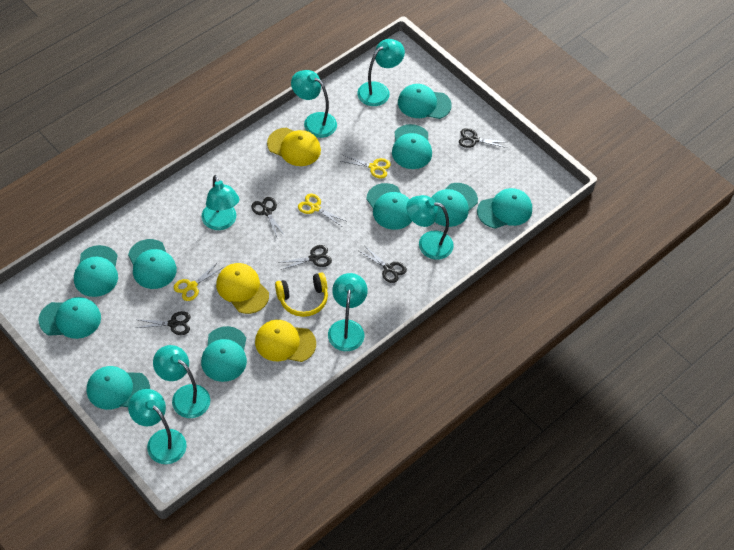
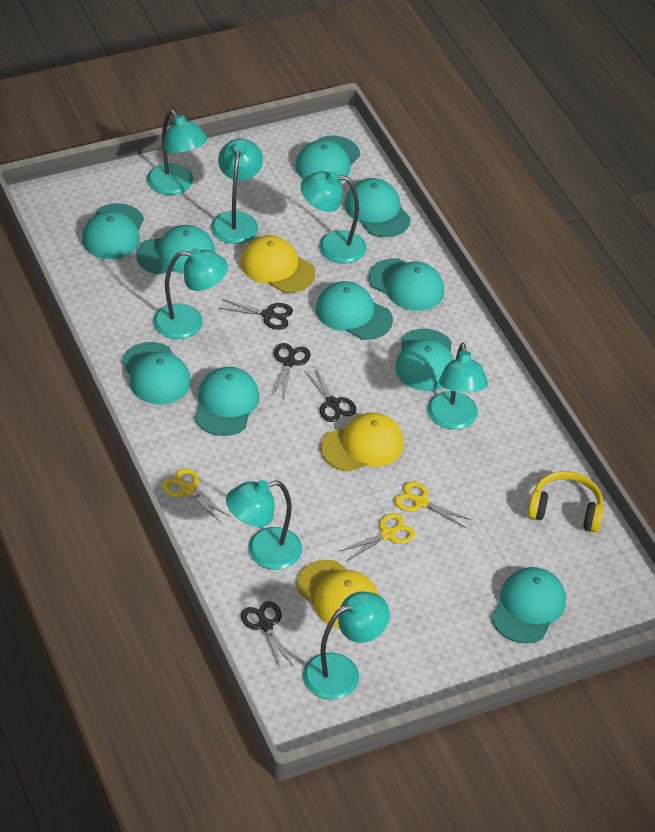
black scissors: 5 -> 4

